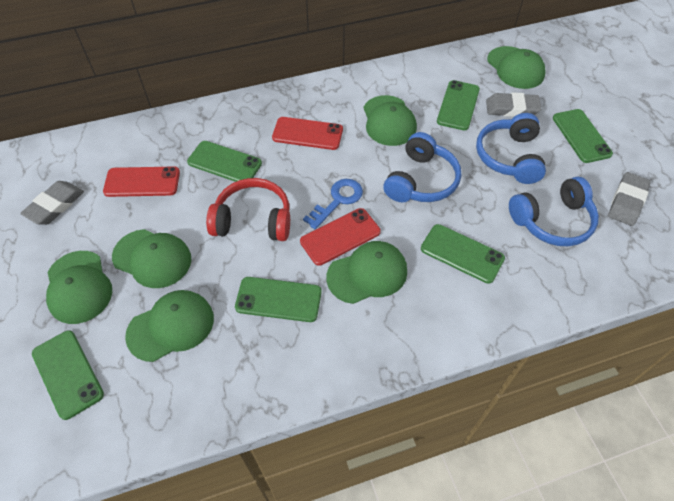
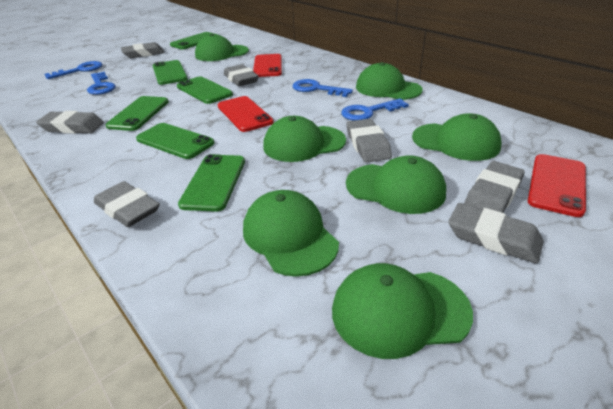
blue headphones: 3 -> 0
blue key: 1 -> 4
green cap: 6 -> 7
grey eraser: 3 -> 7
red headphones: 1 -> 0

